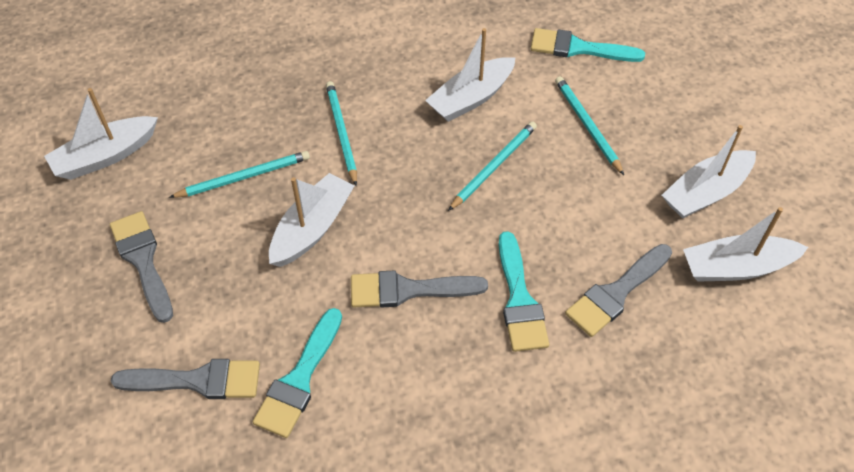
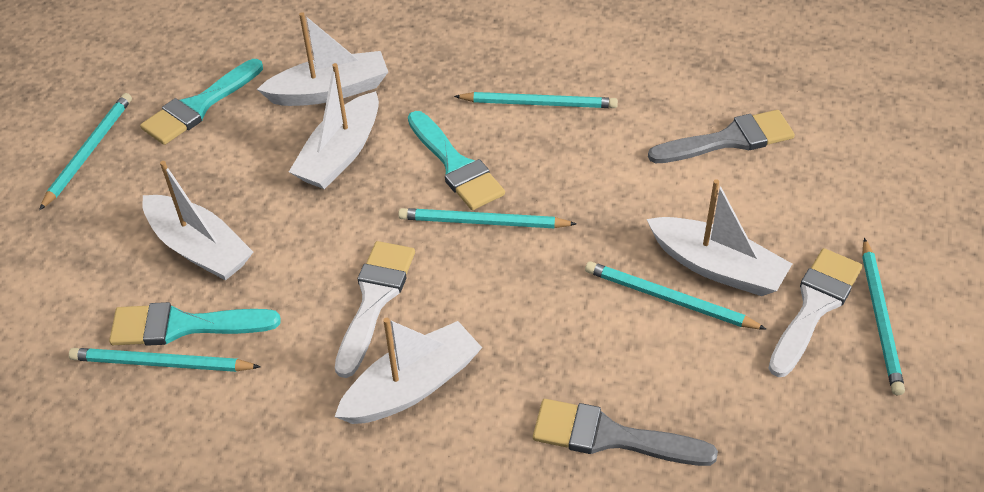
grey brush: 4 -> 2
turquoise pencil: 4 -> 6
white brush: 0 -> 2

